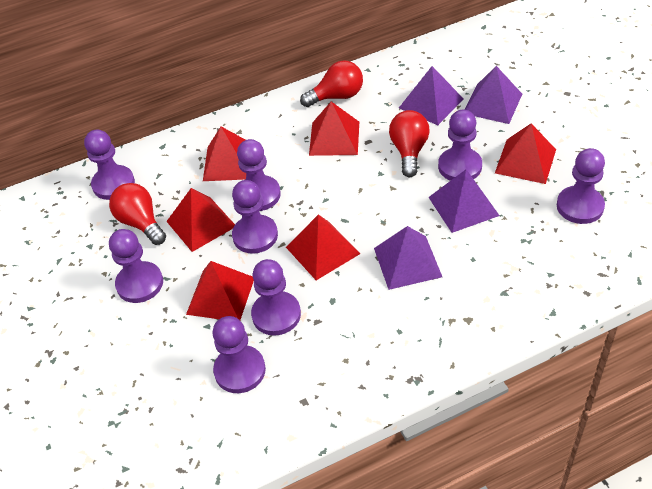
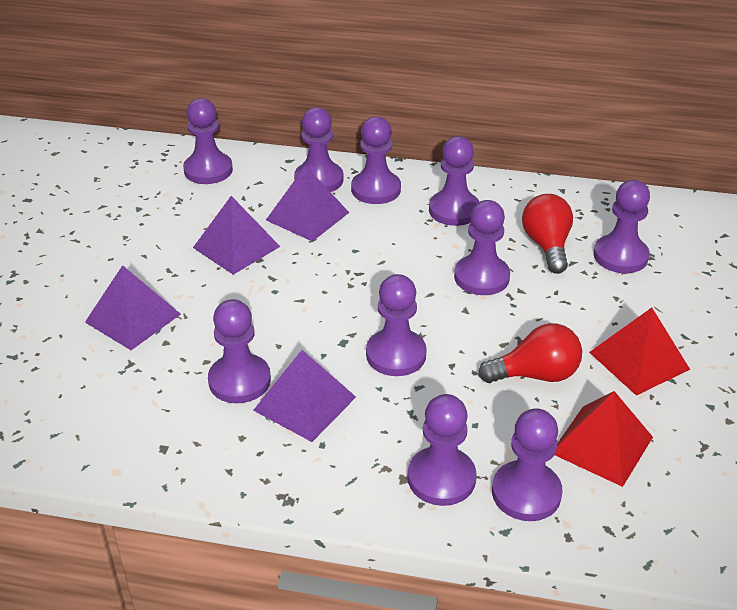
purple pawn: 8 -> 10
red light bulb: 3 -> 2
red pyramid: 6 -> 2

